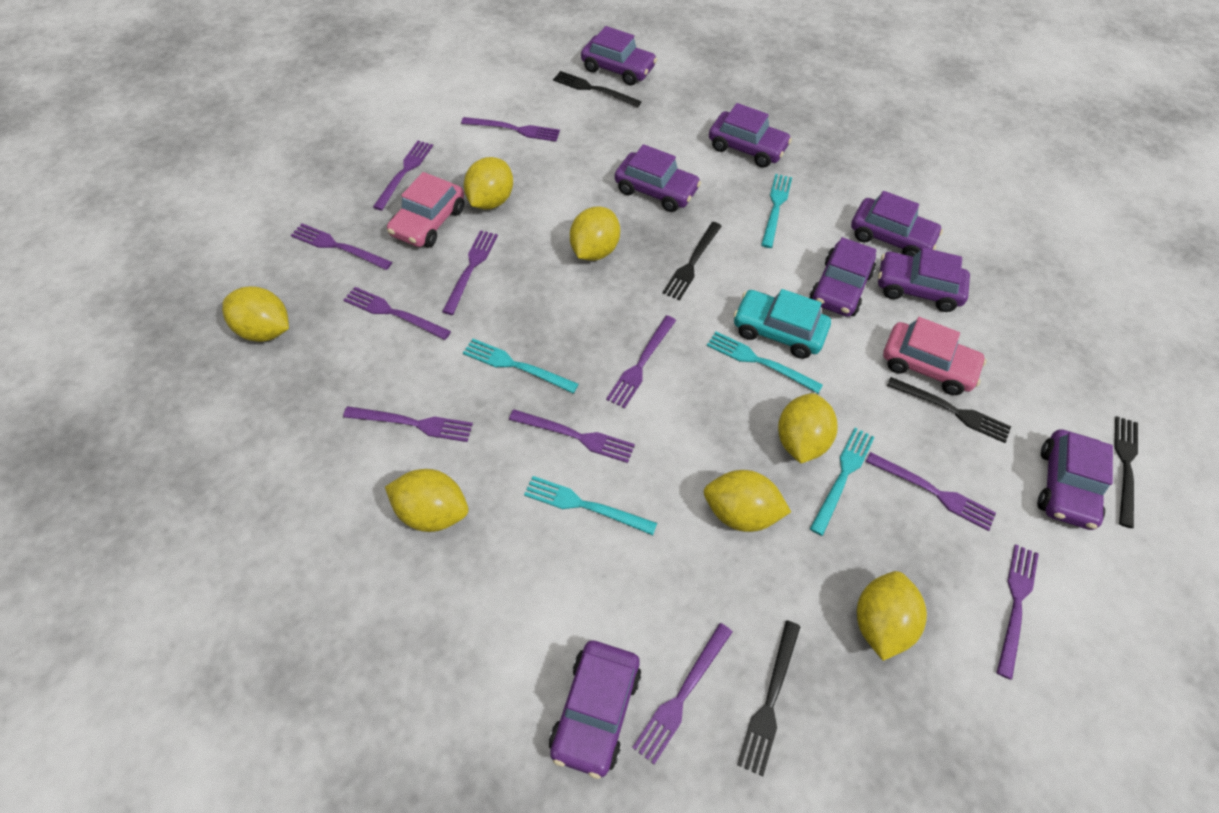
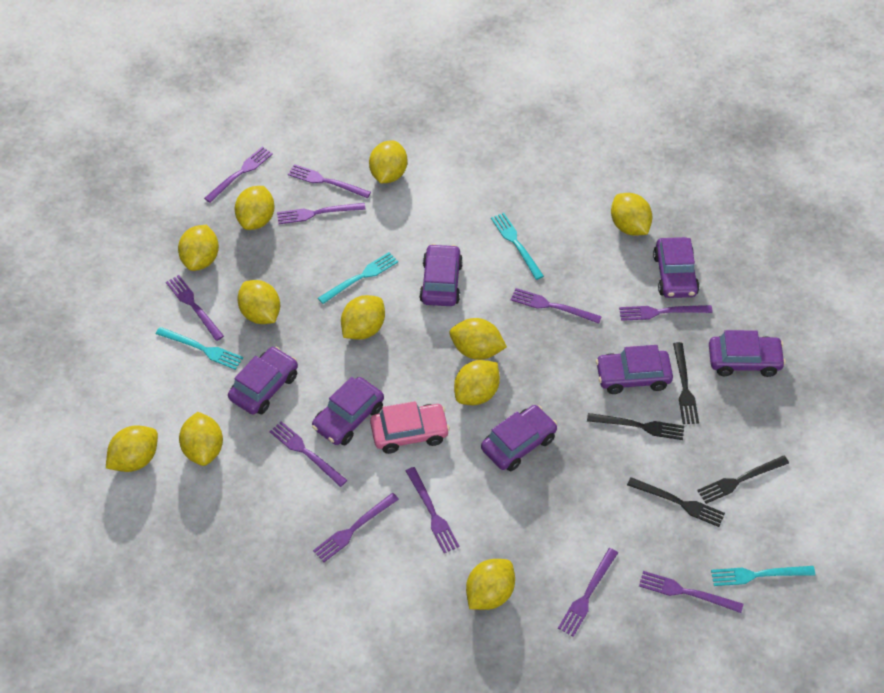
black fork: 5 -> 4
pink car: 2 -> 1
purple car: 8 -> 7
turquoise car: 1 -> 0
turquoise fork: 5 -> 4
yellow lemon: 7 -> 11

